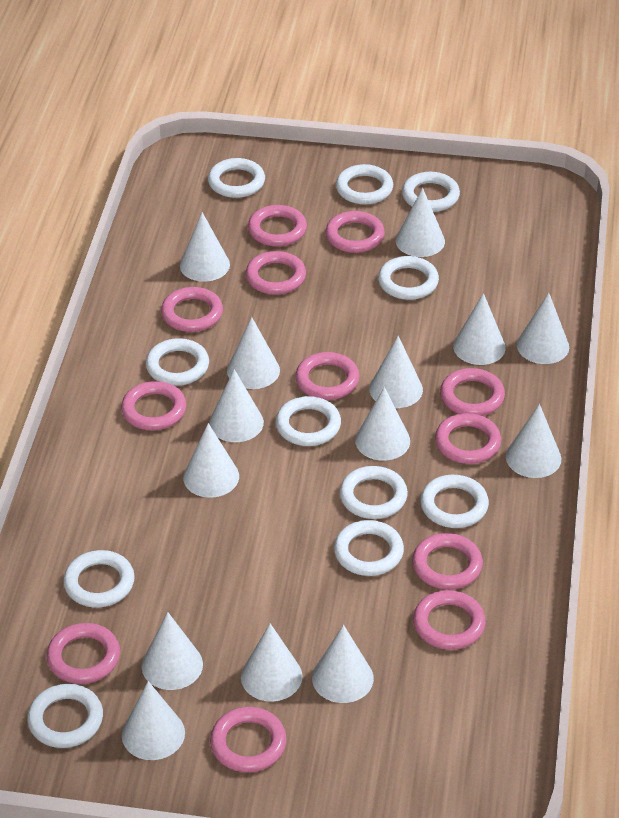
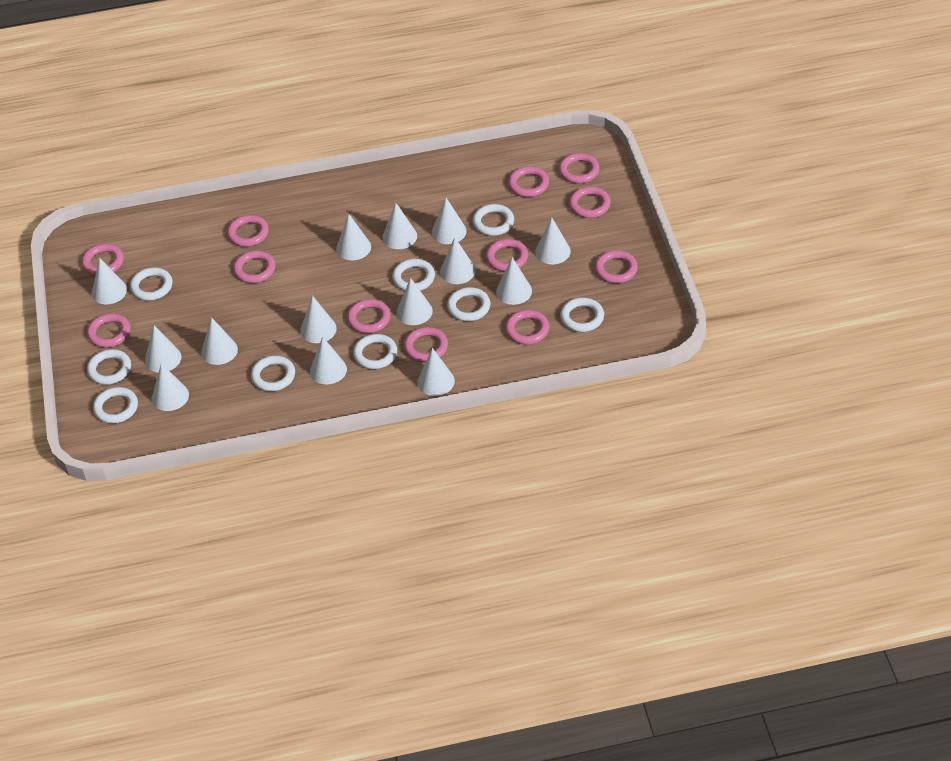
white ring: 11 -> 9

